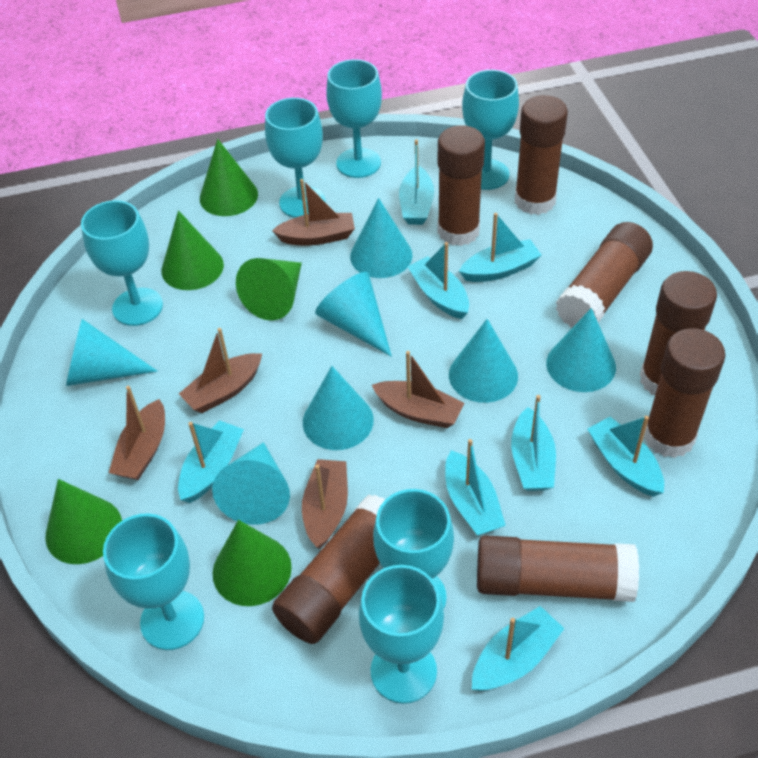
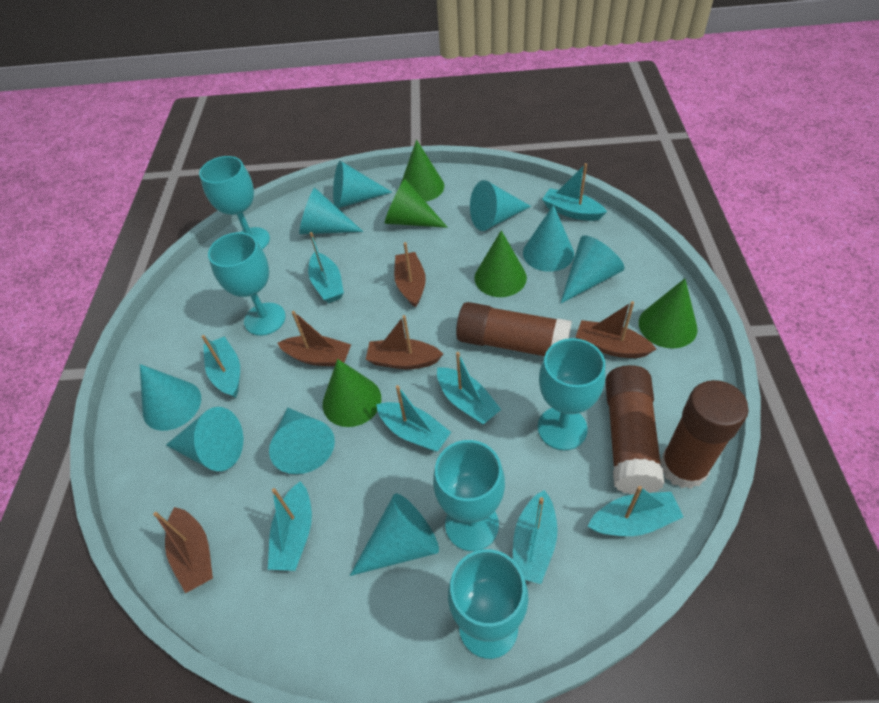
brown glue stick: 7 -> 3
turquoise cone: 7 -> 9
turquoise goblet: 7 -> 5

